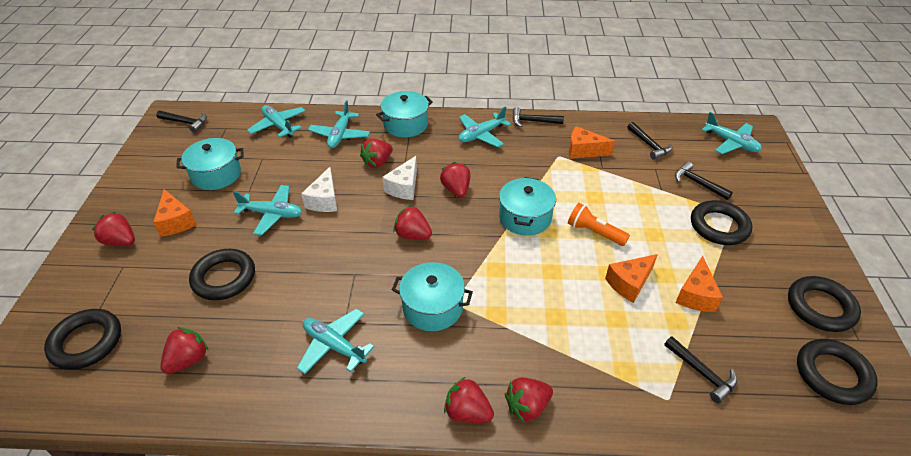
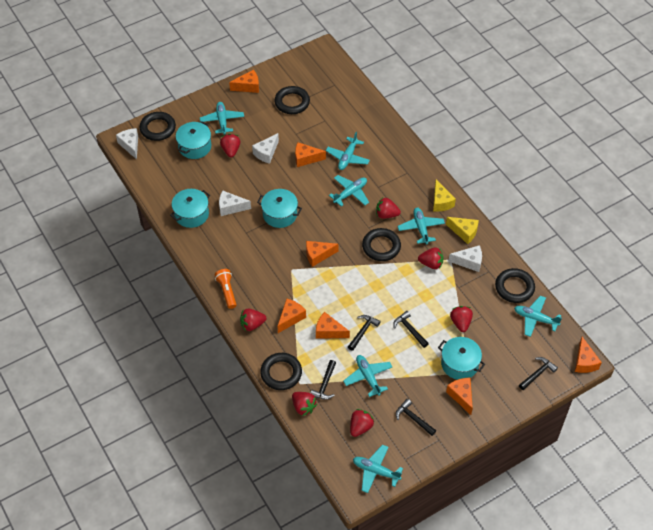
orange cheese: 4 -> 7
turquoise plane: 6 -> 7
white cheese: 2 -> 4
yellow cheese: 0 -> 2

